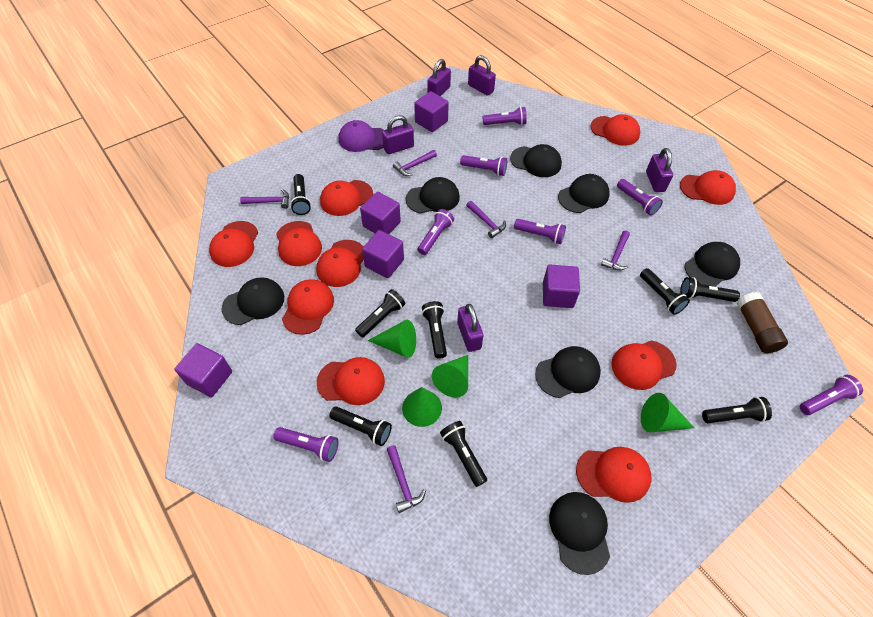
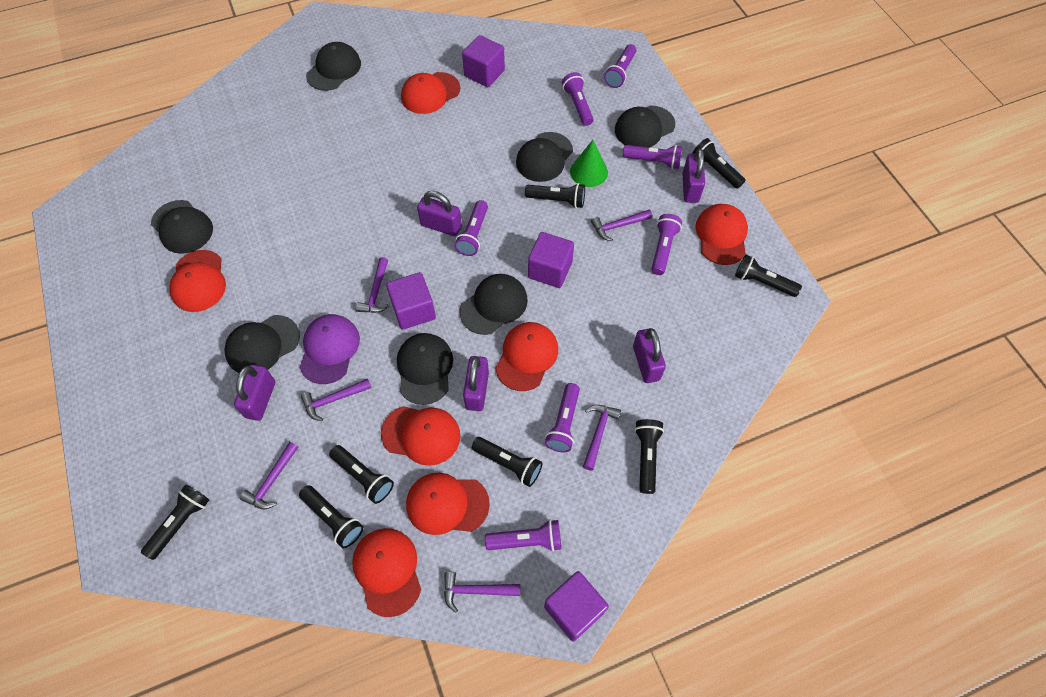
brown glue stick: 1 -> 0
green cone: 4 -> 1
purple cube: 5 -> 4
purple hammer: 5 -> 6
red cap: 10 -> 7

